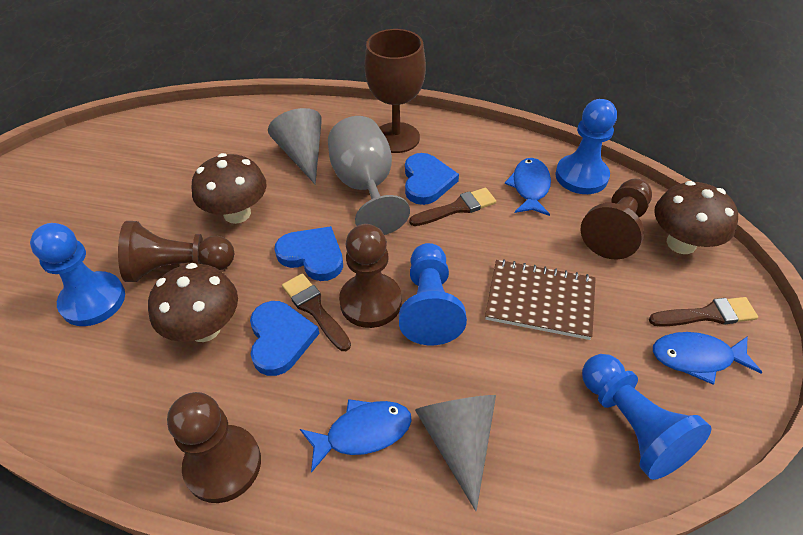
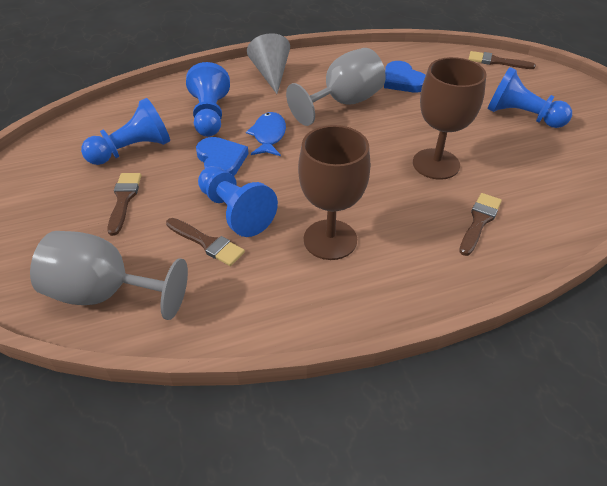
blue fish: 3 -> 1
blue heart: 3 -> 2
brown brush: 3 -> 4
brown goblet: 1 -> 2
brown mushroom: 3 -> 0
brown notebook: 1 -> 0
brown pawn: 4 -> 0
grey cone: 2 -> 1
grey goblet: 1 -> 2

